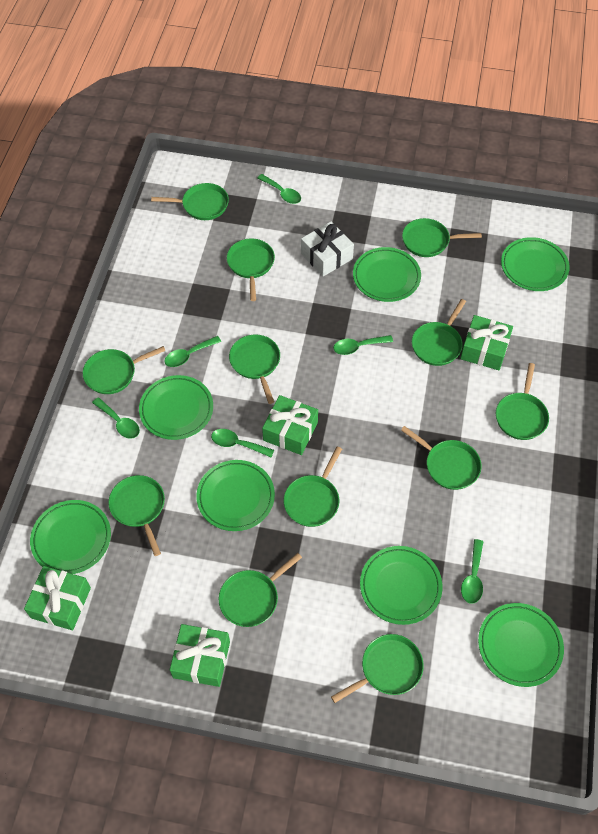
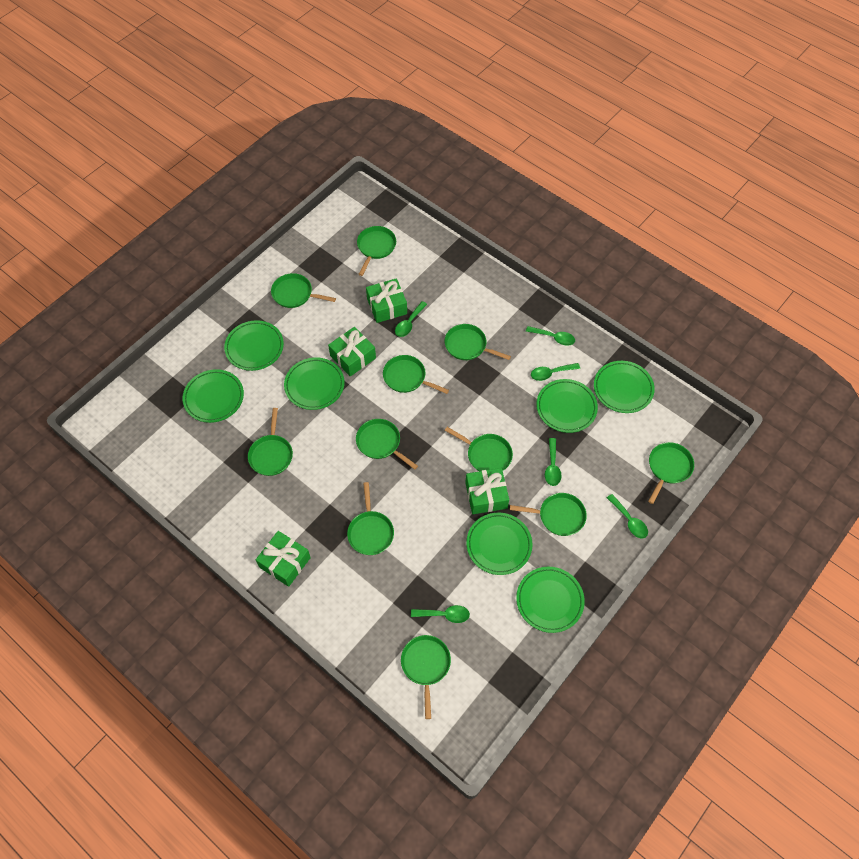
green pan: 12 -> 11
white gift: 1 -> 0

